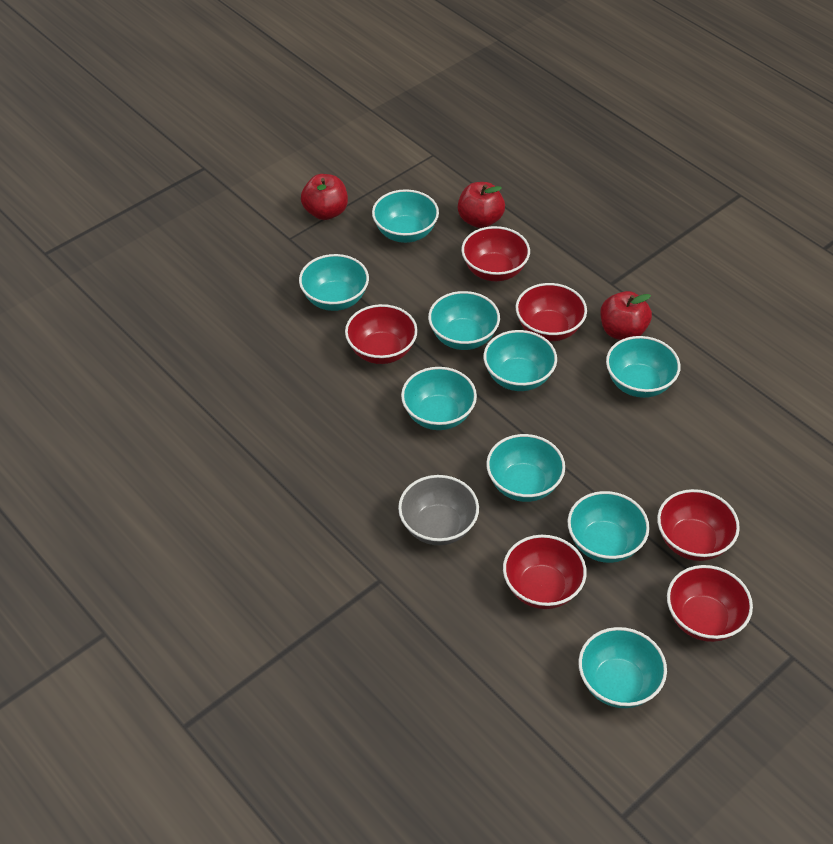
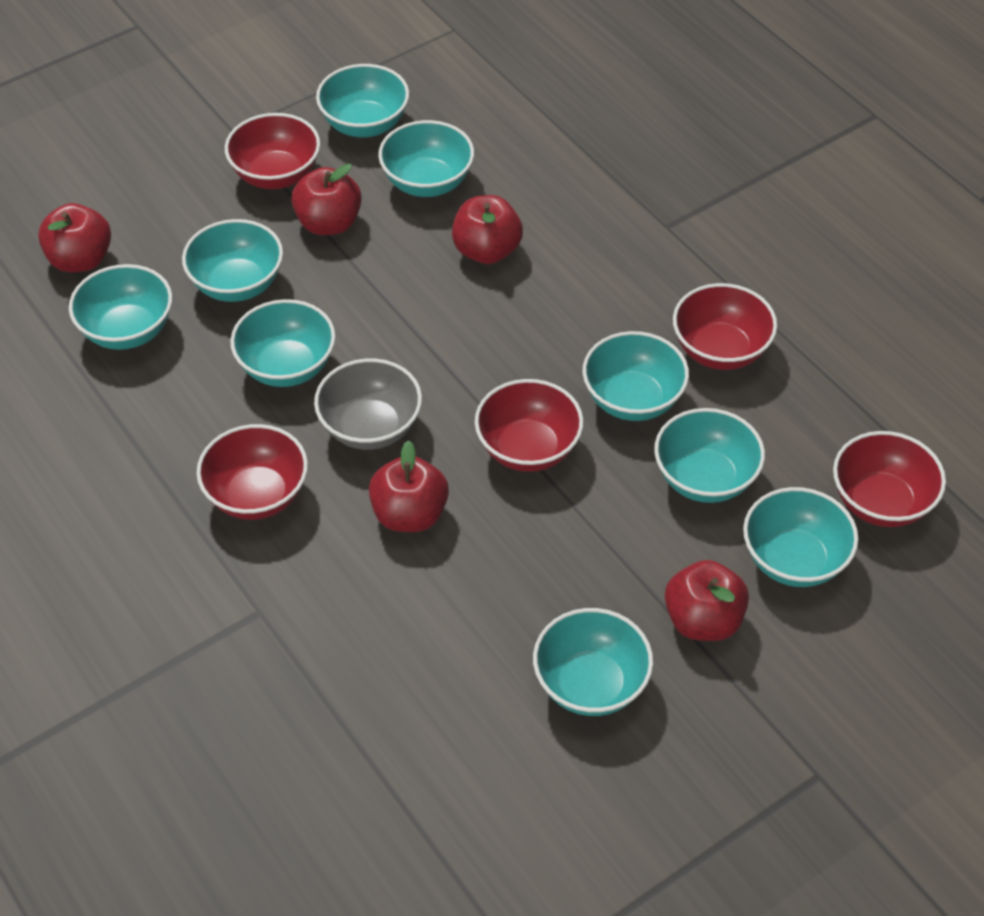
red apple: 3 -> 5
red bowl: 6 -> 5

